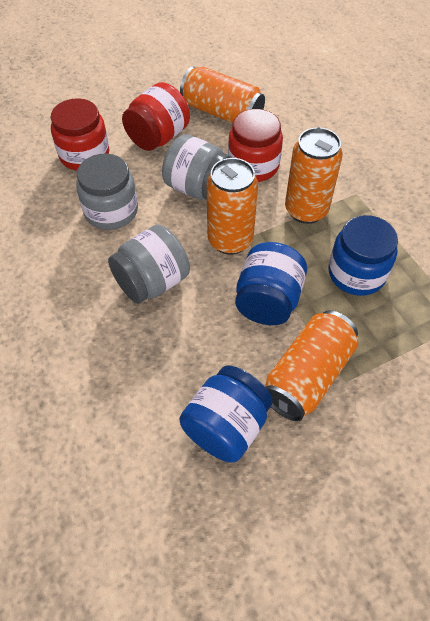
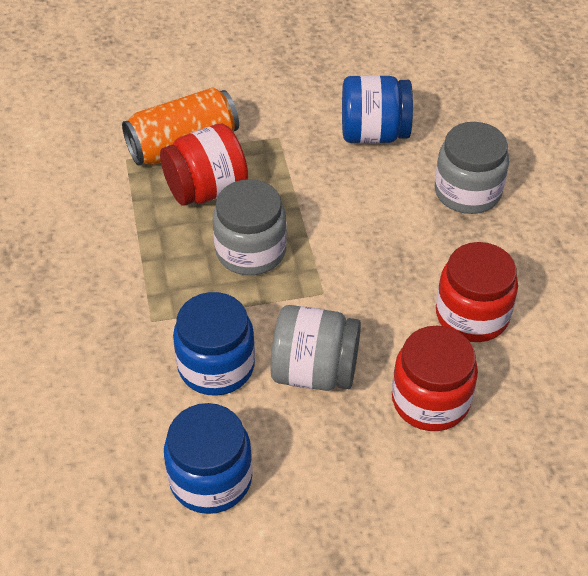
orange can: 4 -> 1

